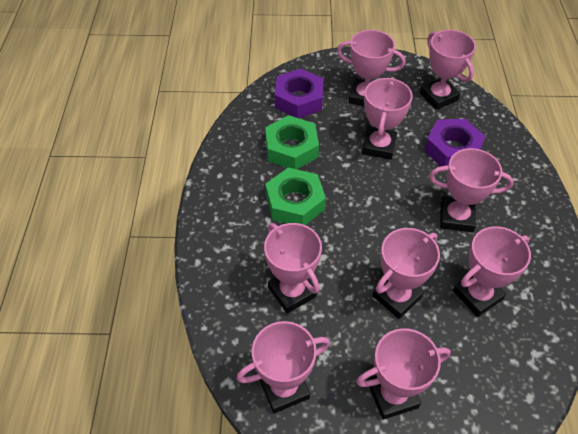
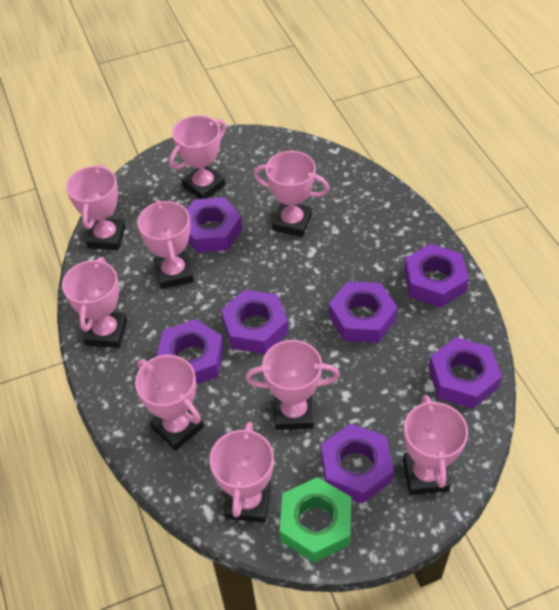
green nut: 2 -> 1
purple nut: 2 -> 7

